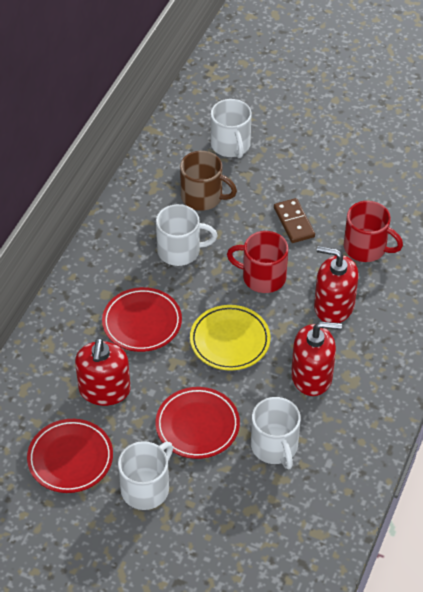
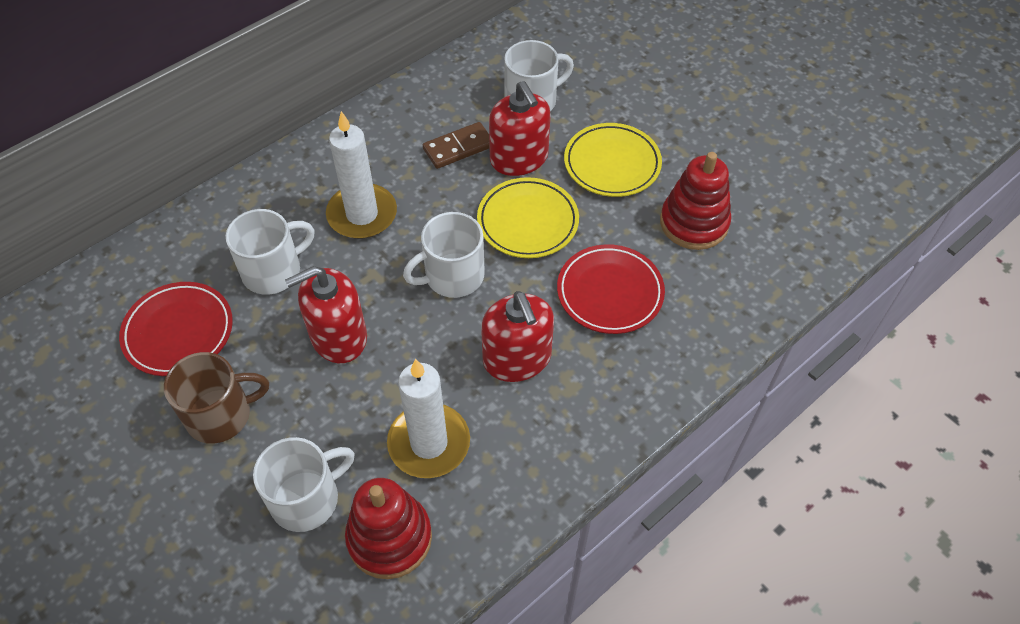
red mug: 2 -> 0
red plate: 3 -> 2
red stacking toy: 0 -> 2
white candle: 0 -> 2
yellow plate: 1 -> 2

